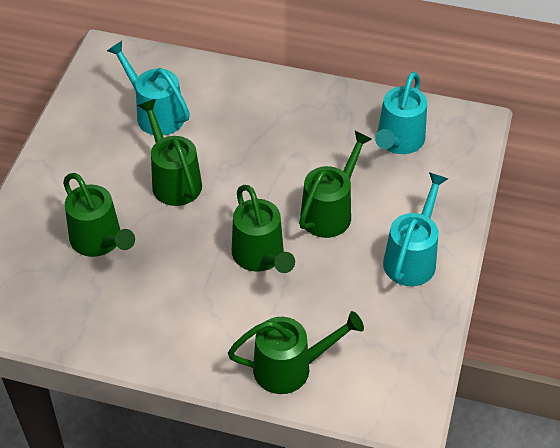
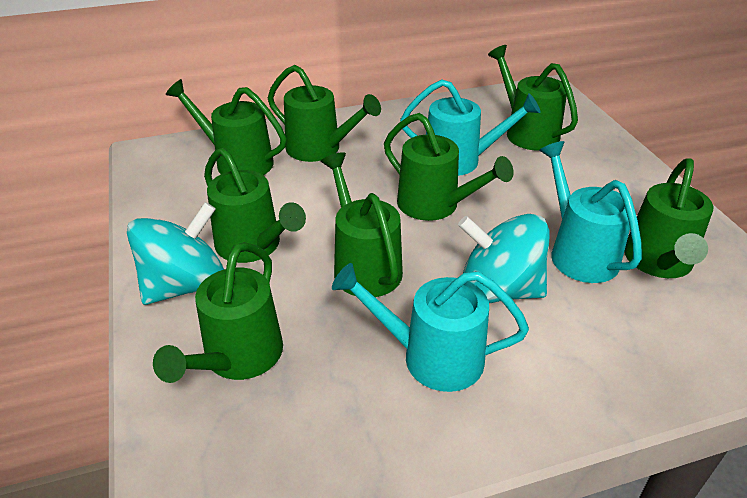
green watering can: 5 -> 8
turquoise spinning top: 0 -> 2

